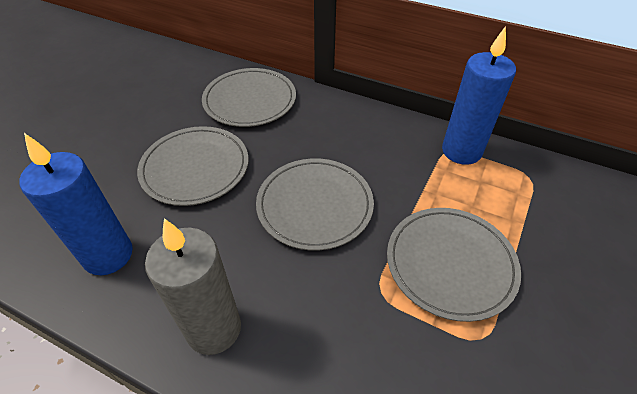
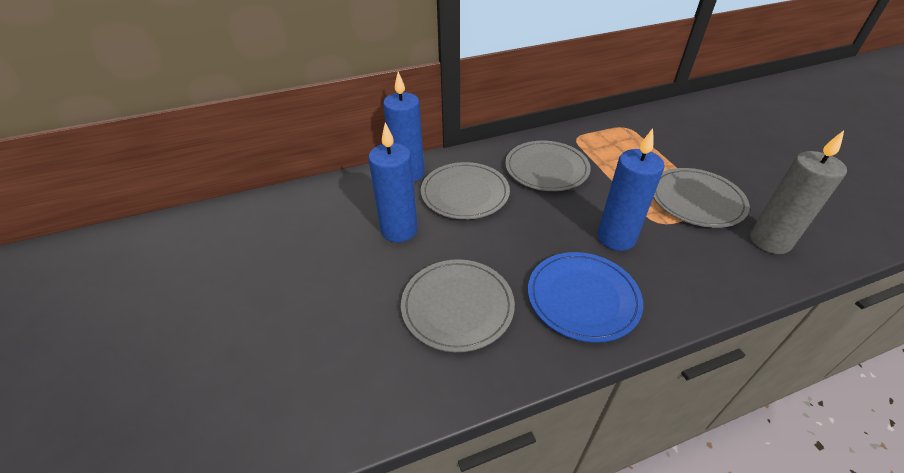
blue candle: 2 -> 3
blue plate: 0 -> 1

